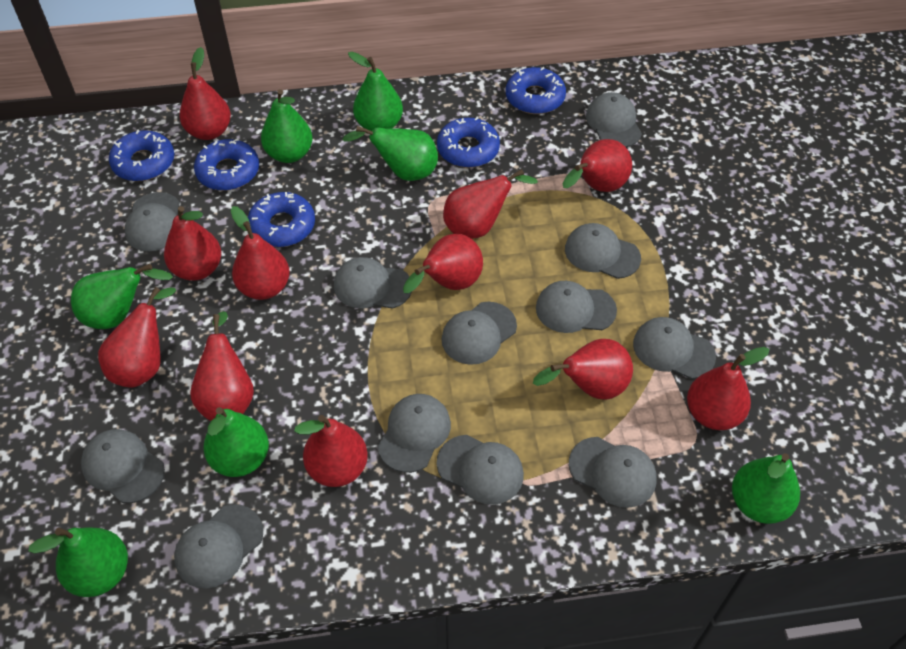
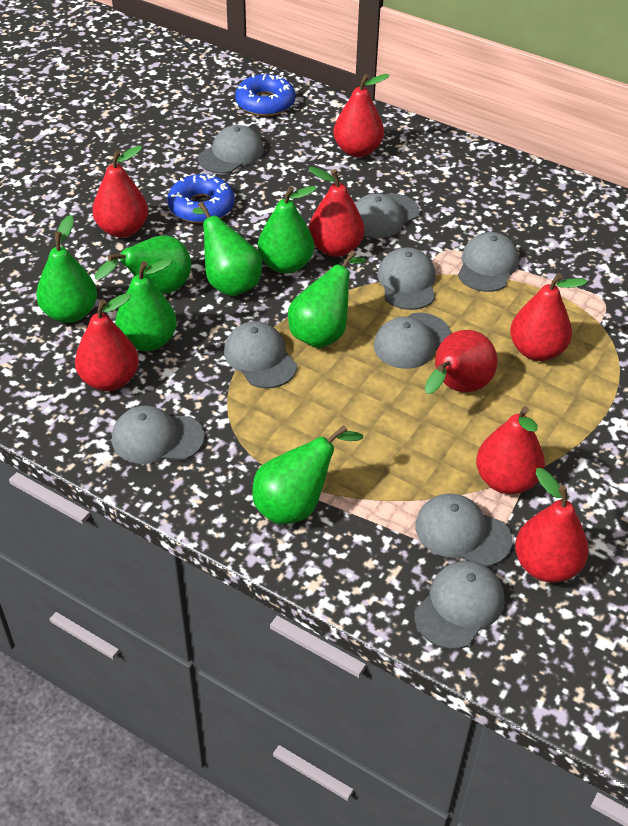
blue donut: 5 -> 2
grey cap: 12 -> 9
red pear: 11 -> 8

